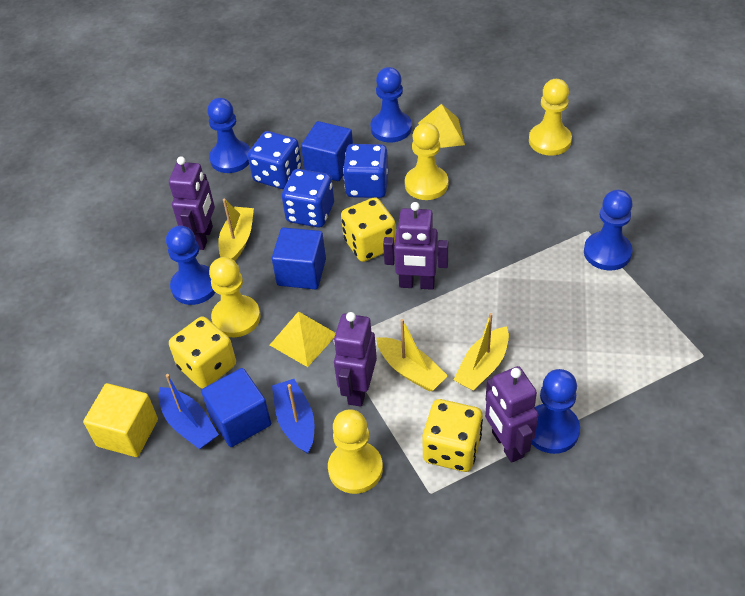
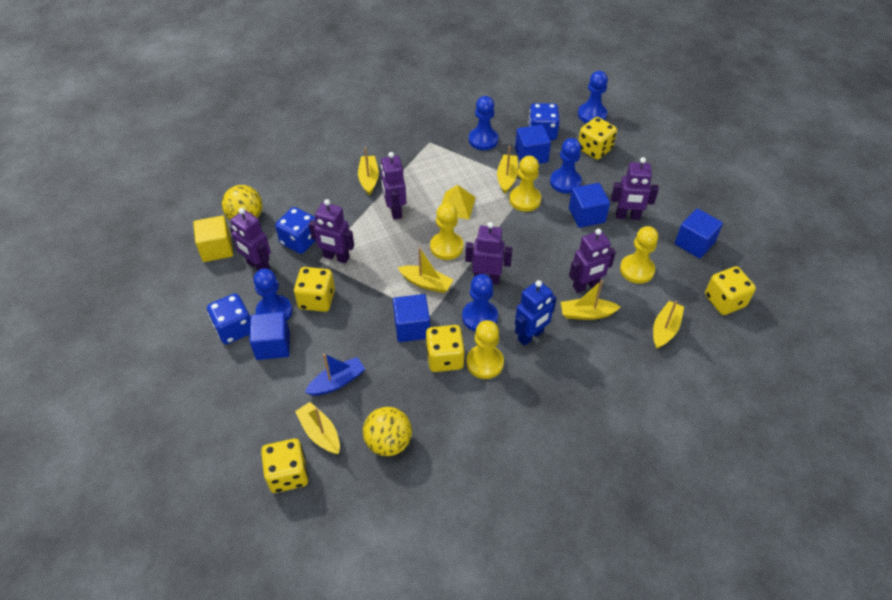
blue boat: 2 -> 1
blue cube: 3 -> 5
blue robot: 0 -> 1
purple robot: 4 -> 6
yellow ball: 0 -> 2
yellow boat: 3 -> 6
yellow dice: 3 -> 5
yellow pyramid: 2 -> 1

